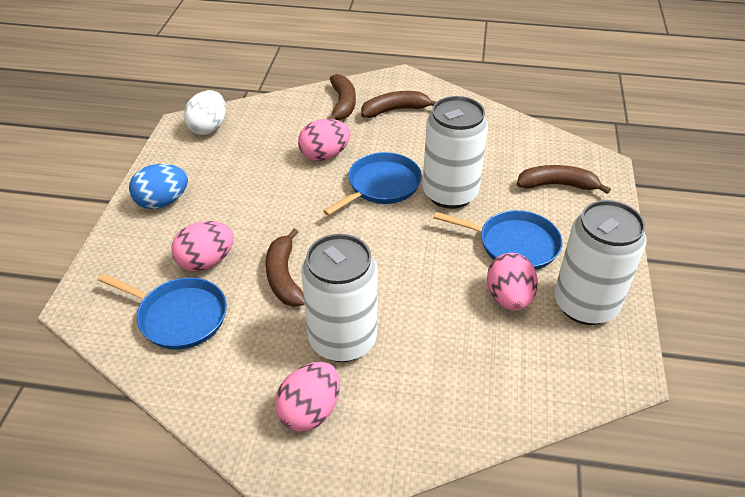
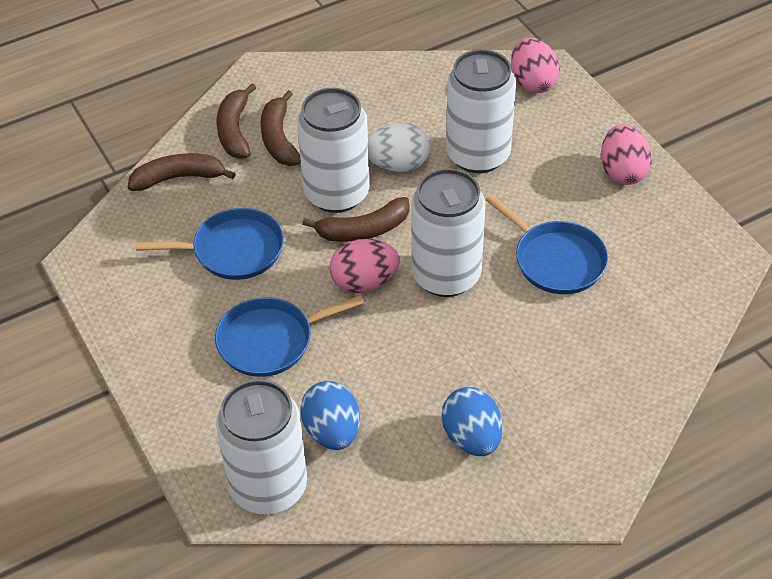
blue egg: 1 -> 2
pink egg: 4 -> 3
white can: 3 -> 4

